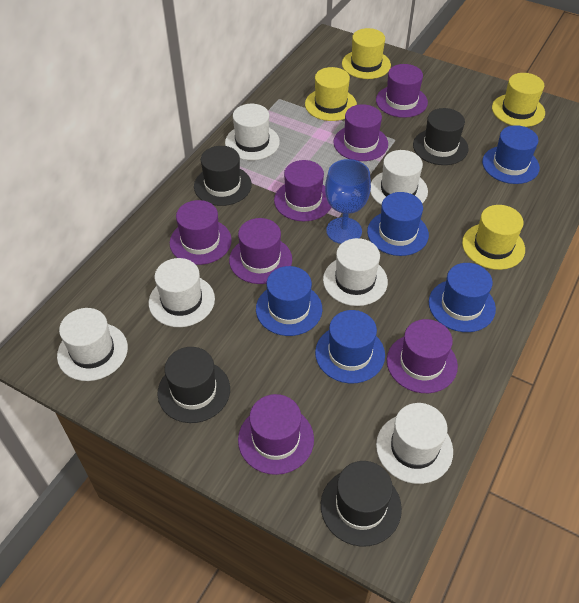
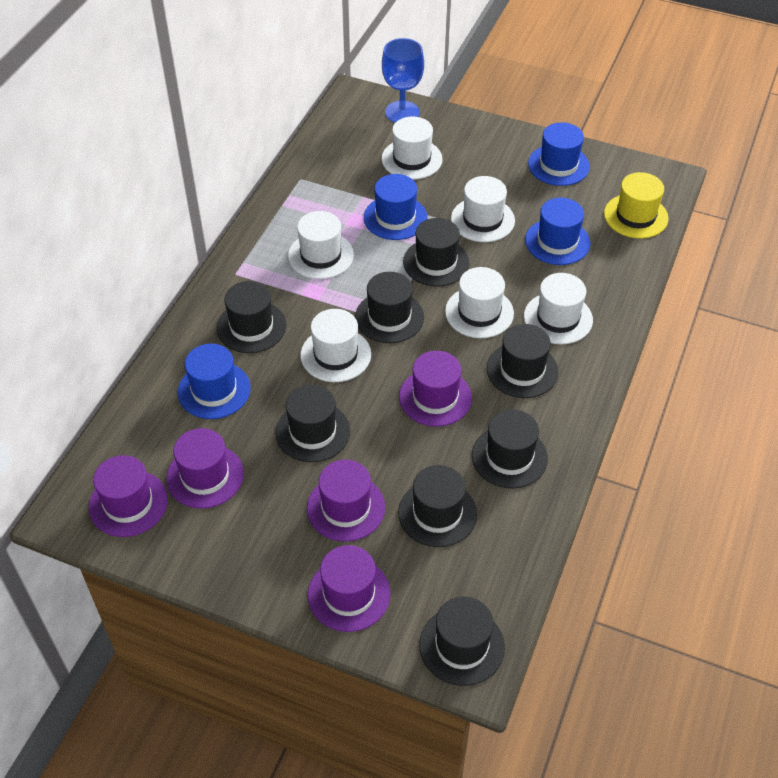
black hat: 4 -> 8
blue hat: 5 -> 4
purple hat: 7 -> 5
yellow hat: 4 -> 1

